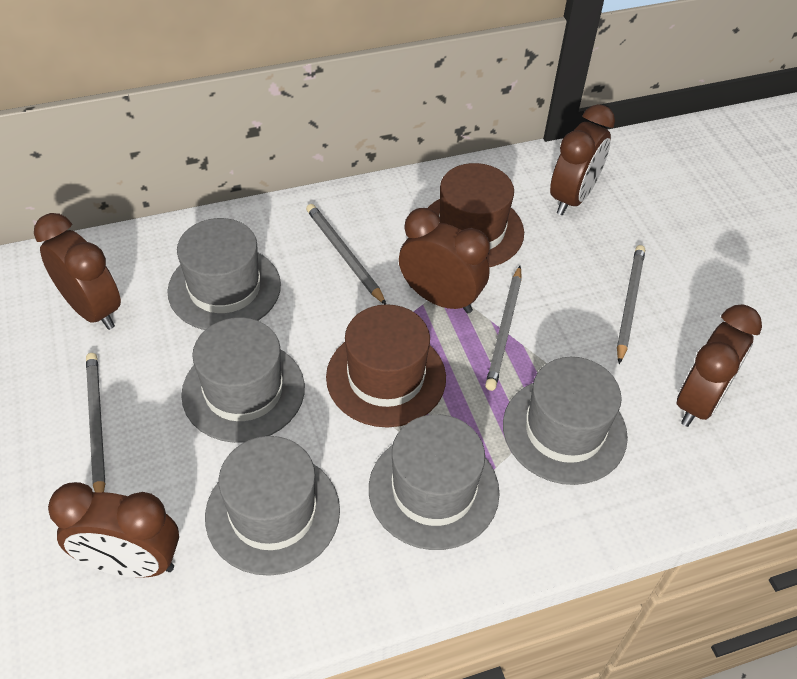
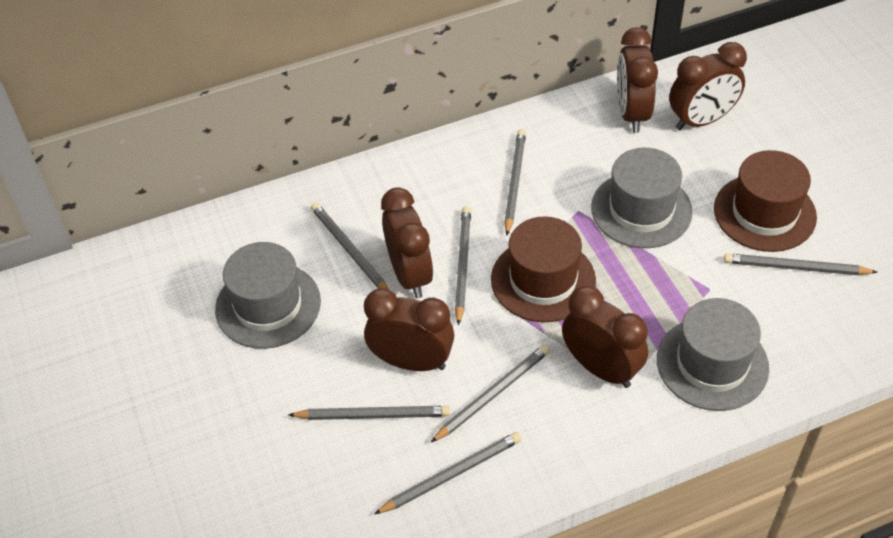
grey hat: 5 -> 3
grey pencil: 4 -> 7

